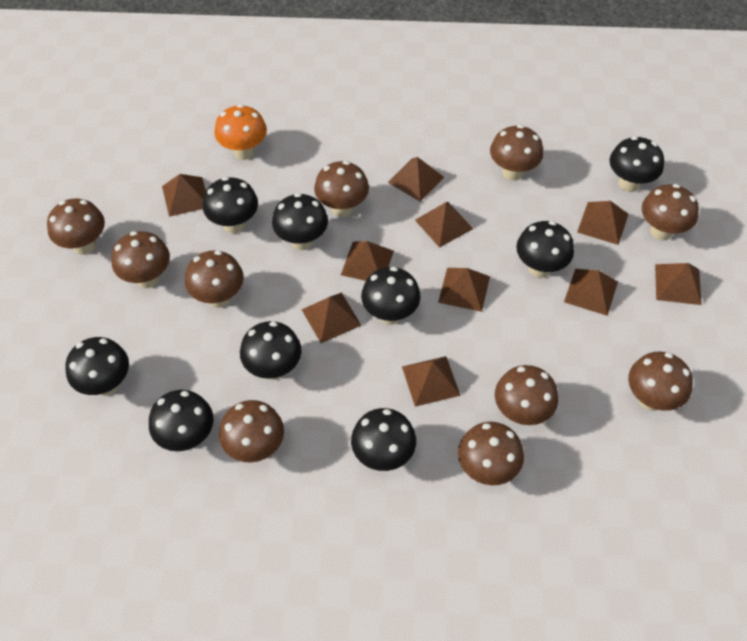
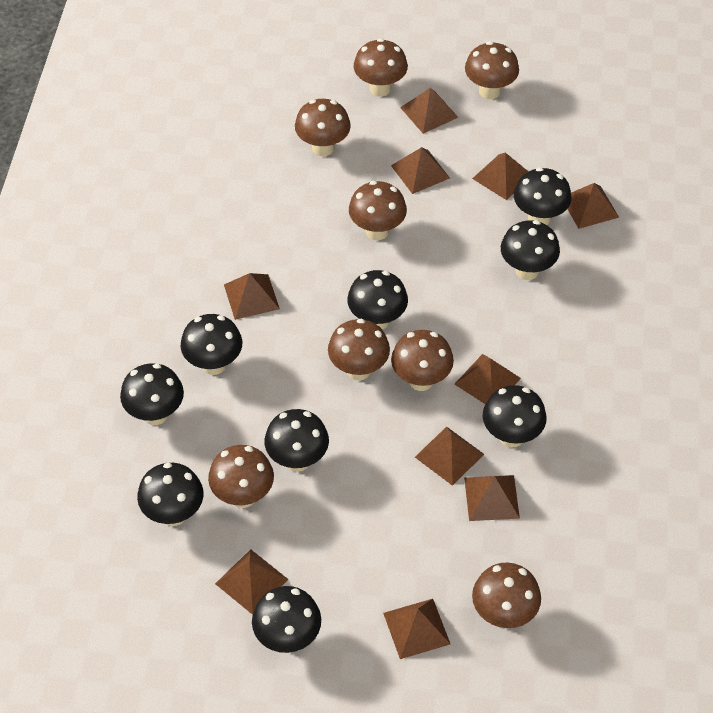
brown mushroom: 10 -> 8
orange mushroom: 1 -> 0

